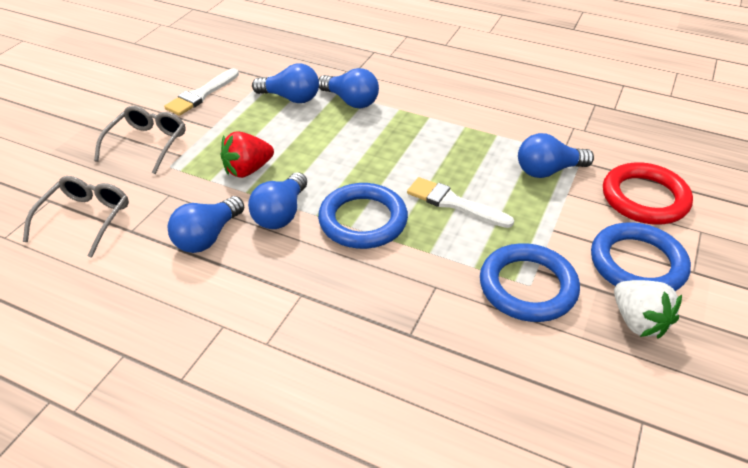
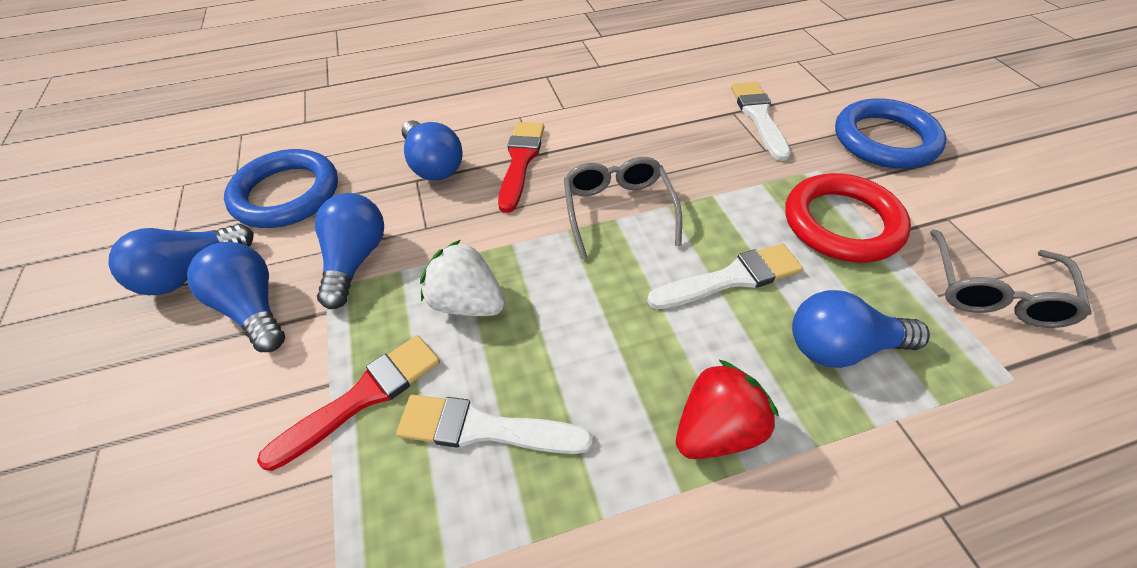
blue ring: 3 -> 2
red brush: 0 -> 2
white brush: 2 -> 3

